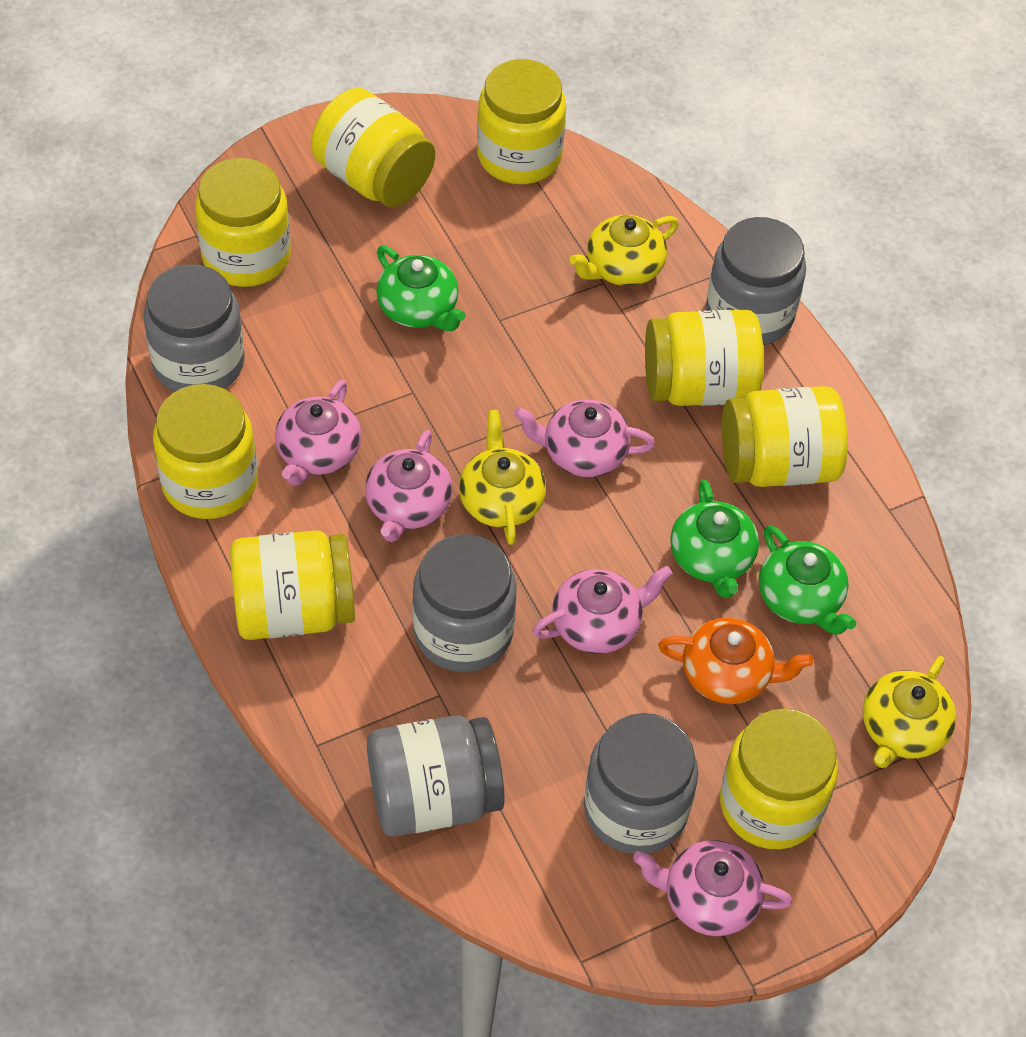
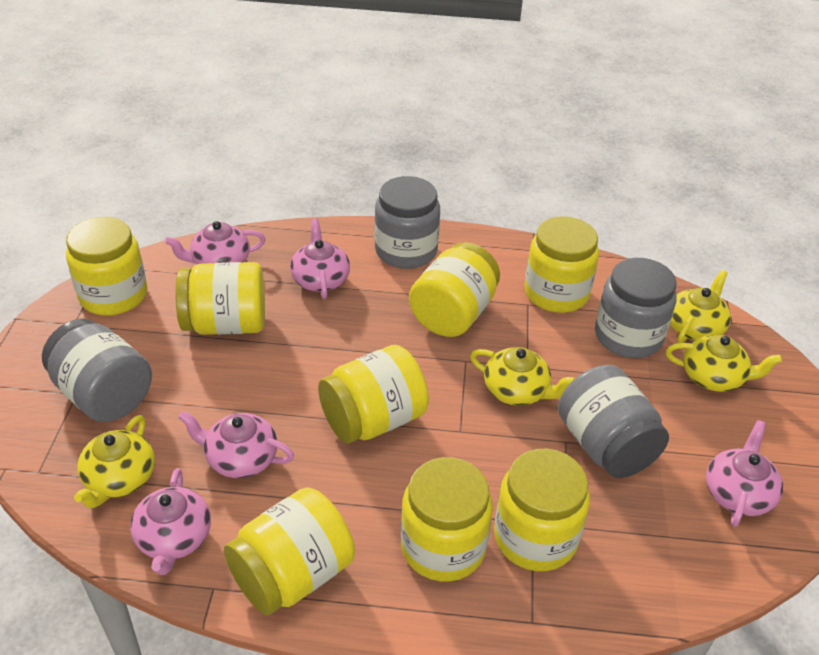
green teapot: 3 -> 0
grey jar: 5 -> 4
orange teapot: 1 -> 0
yellow teapot: 3 -> 4

